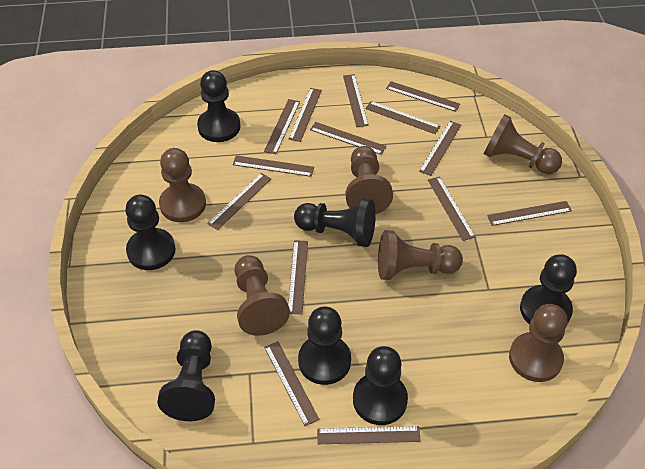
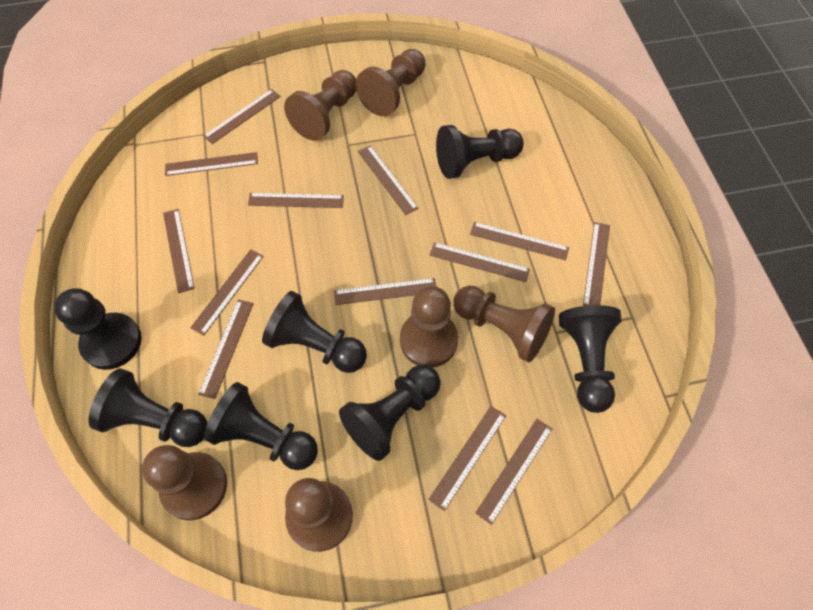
brown ruler: 14 -> 13

